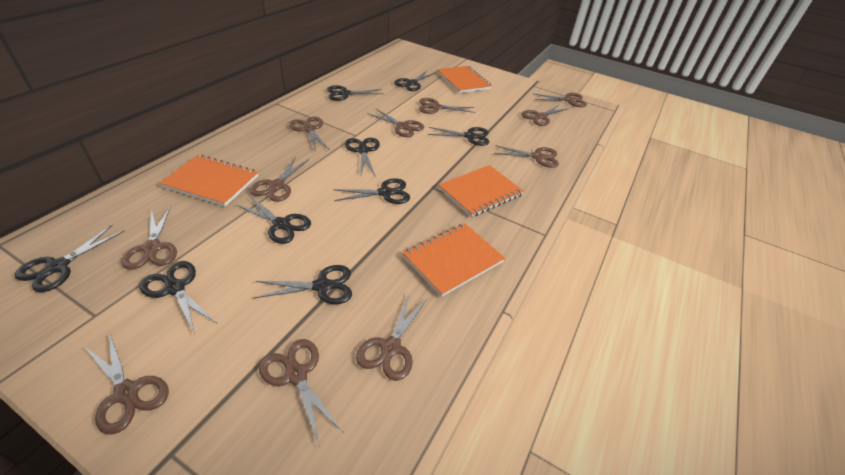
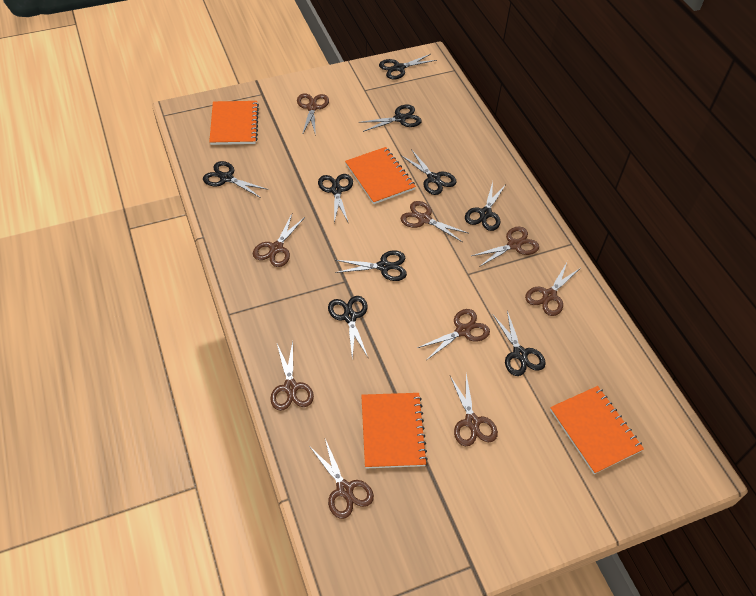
brown scissors: 11 -> 9

